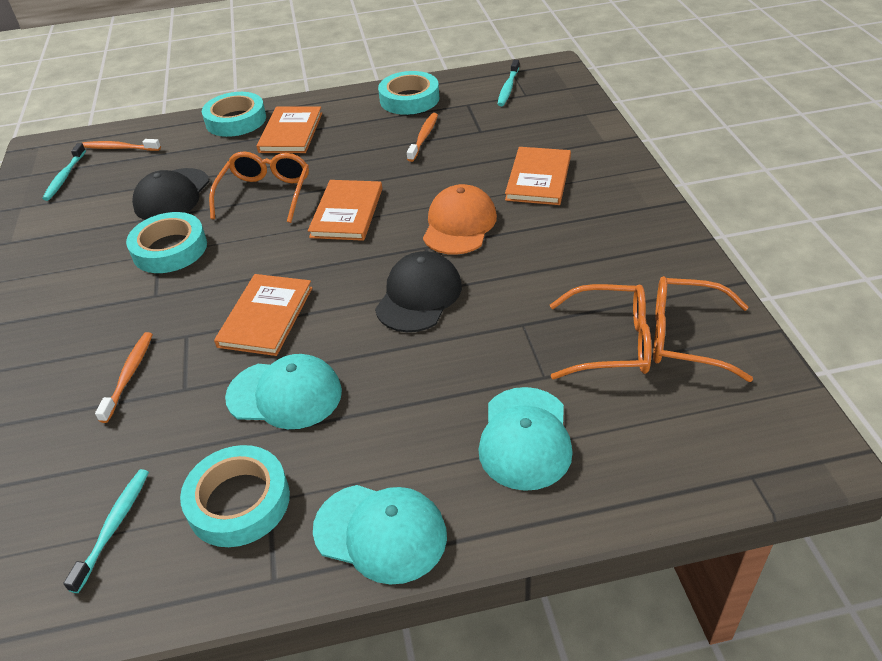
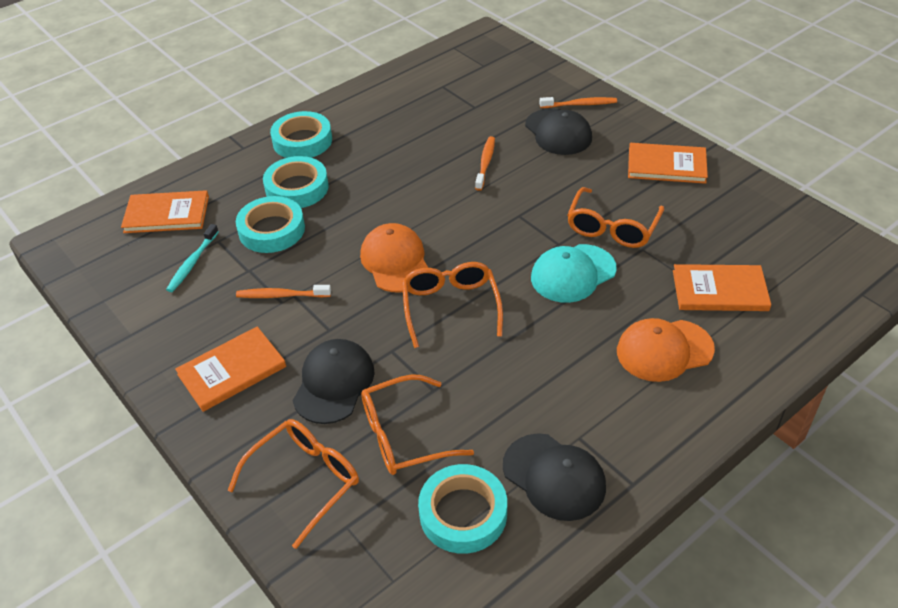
black cap: 2 -> 3
orange cap: 1 -> 2
orange glasses: 3 -> 4
turquoise cap: 3 -> 1
turquoise toothbrush: 3 -> 1

